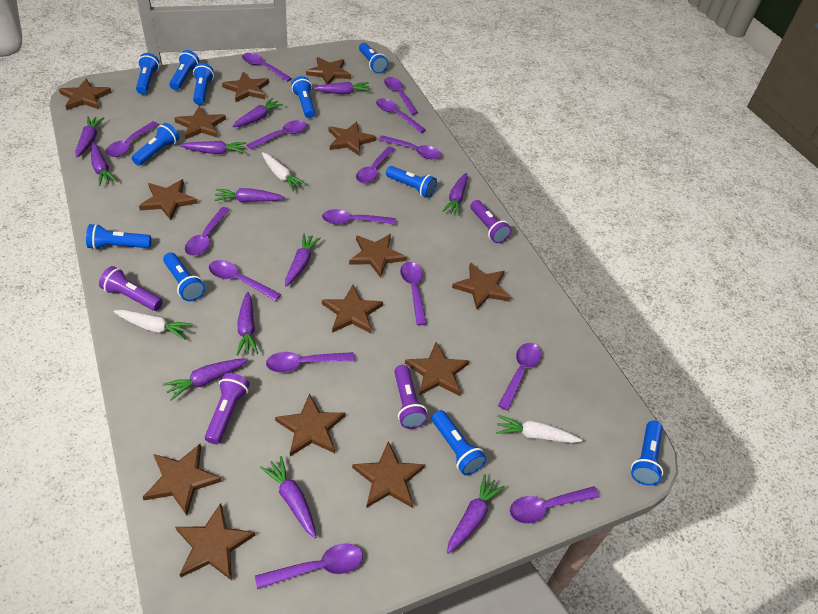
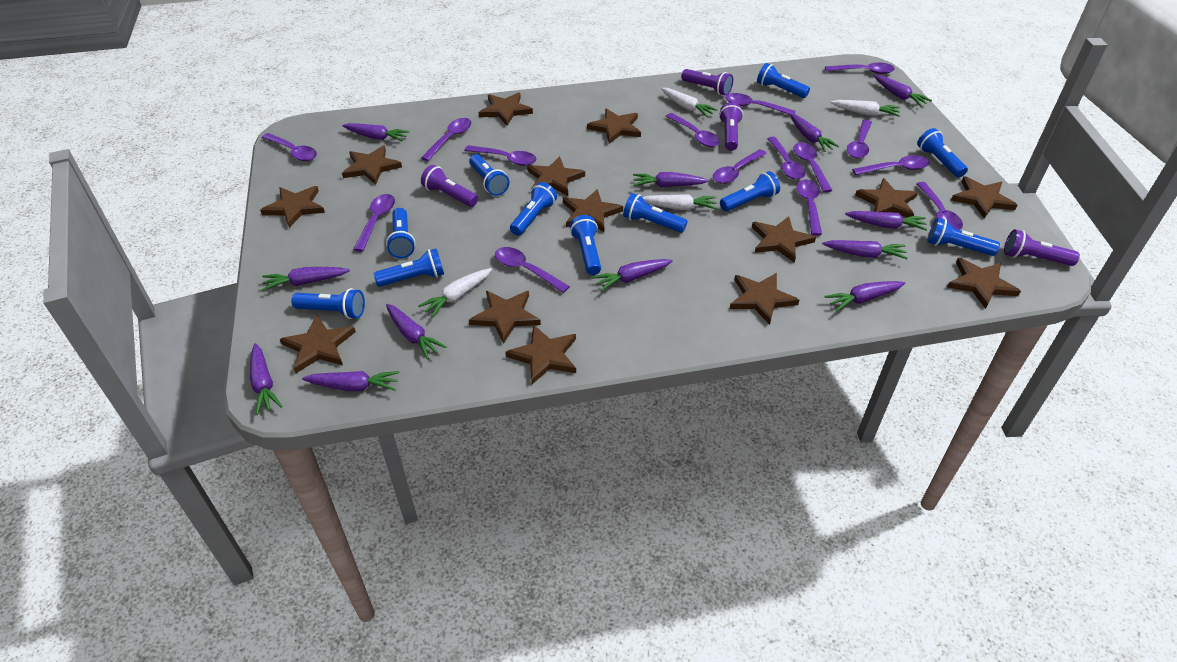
white carrot: 3 -> 4

